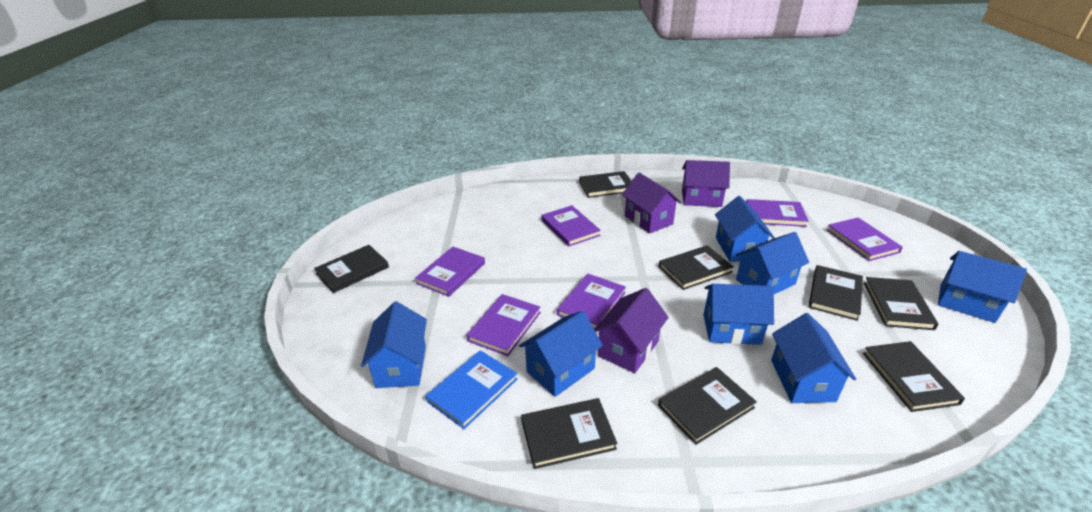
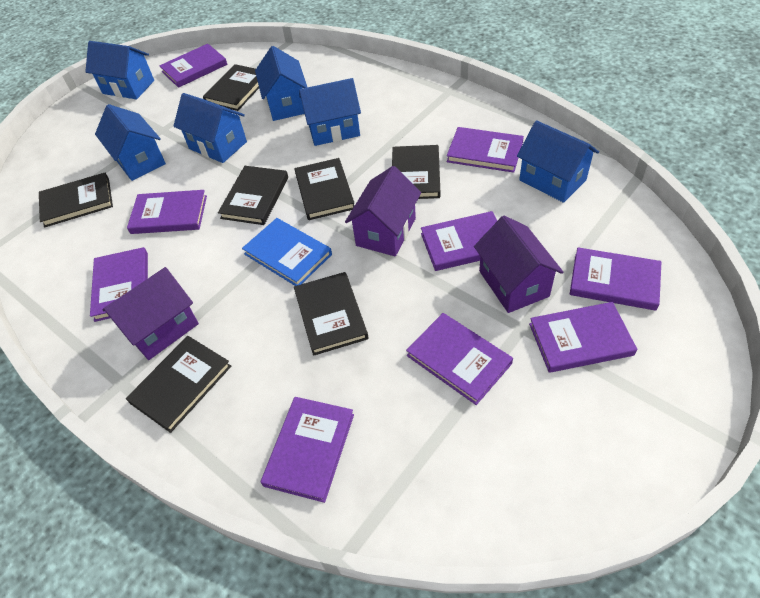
black book: 8 -> 7
blue house: 7 -> 6
purple book: 6 -> 9

